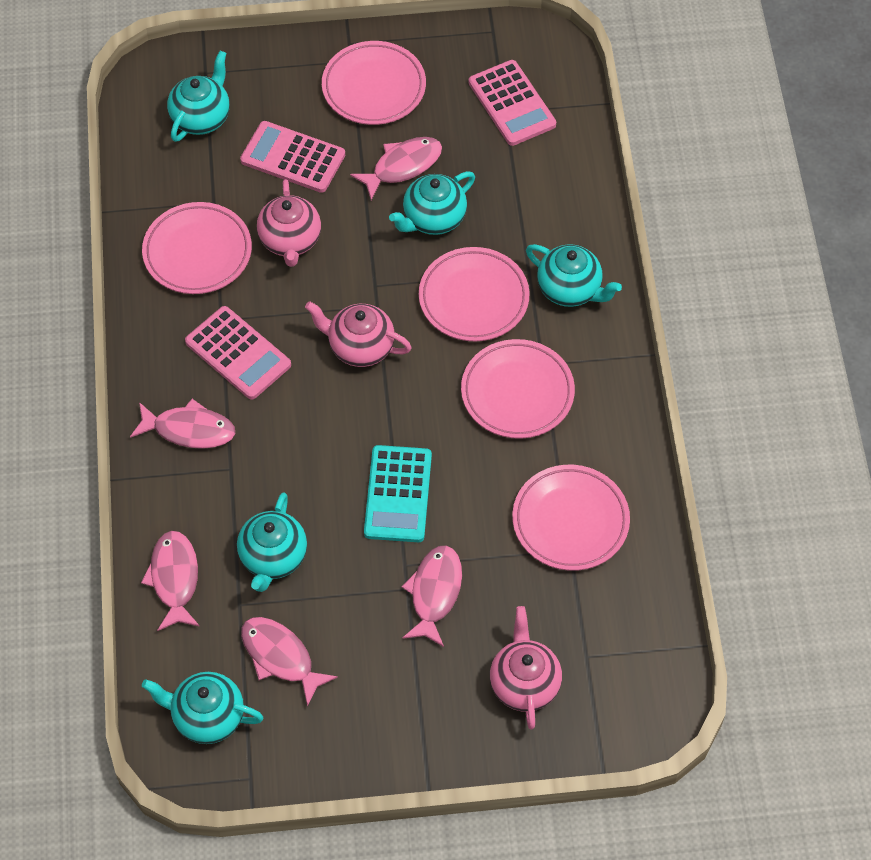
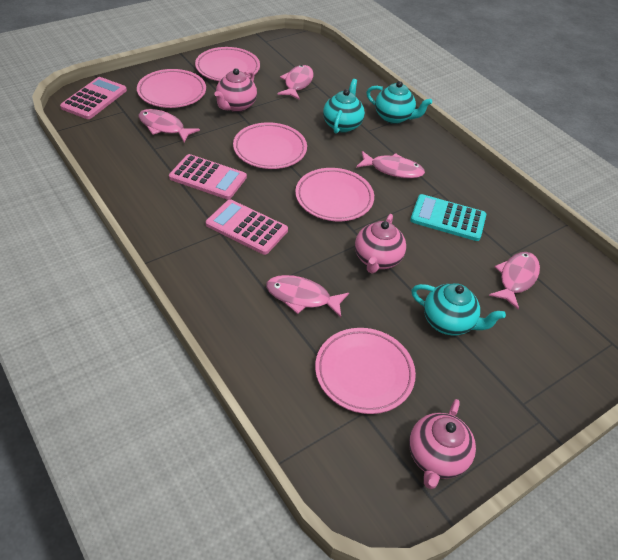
turquoise teapot: 5 -> 3

